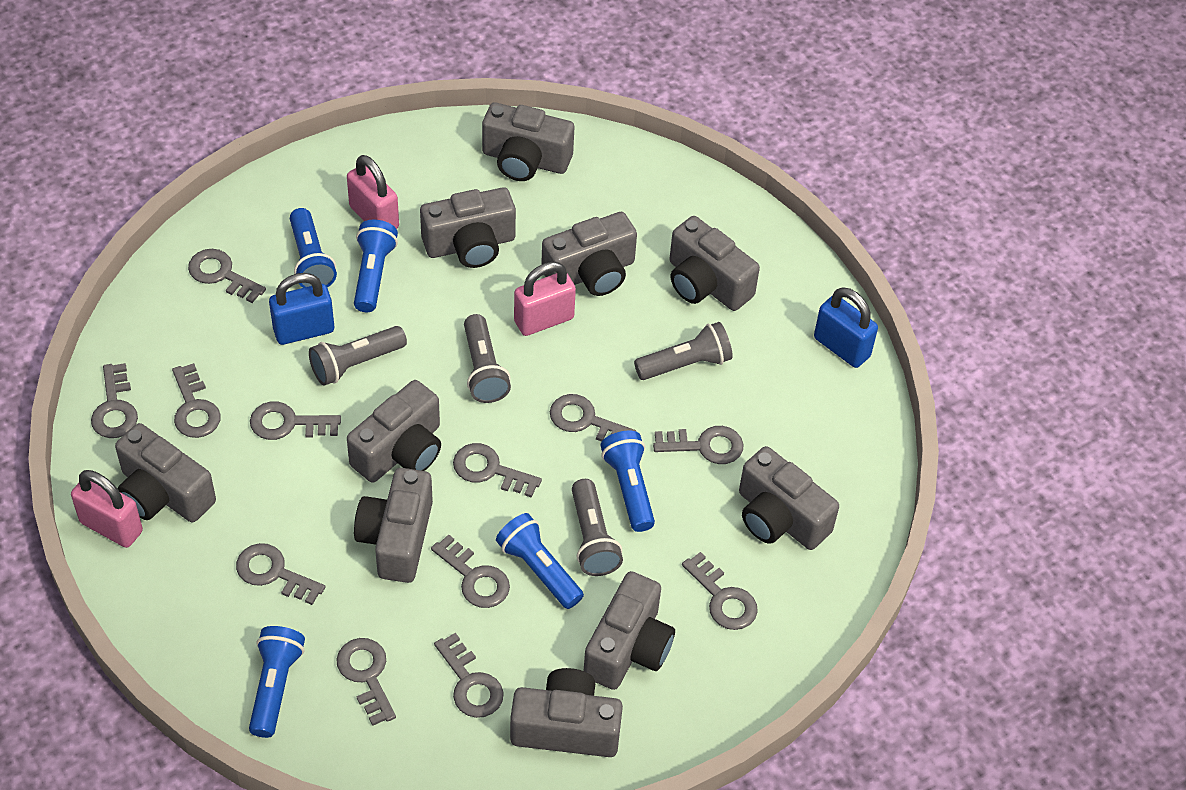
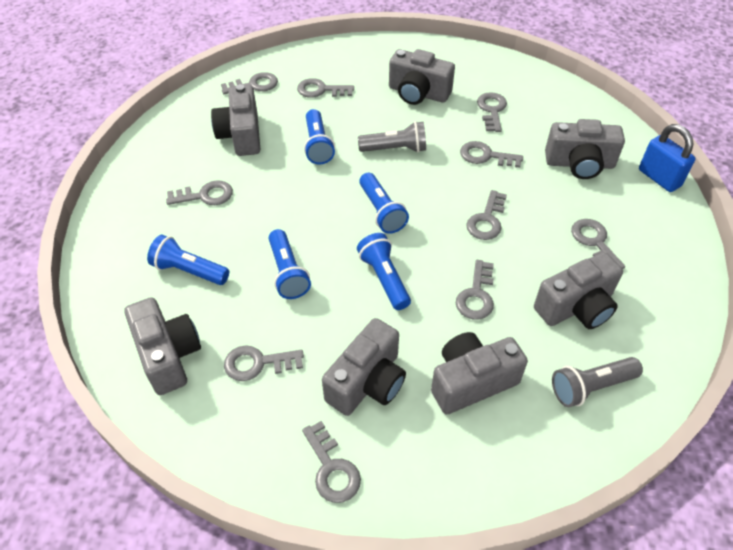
blue padlock: 2 -> 1
grey camera: 10 -> 7
grey flashlight: 4 -> 2
grey key: 12 -> 10
pink padlock: 3 -> 0

